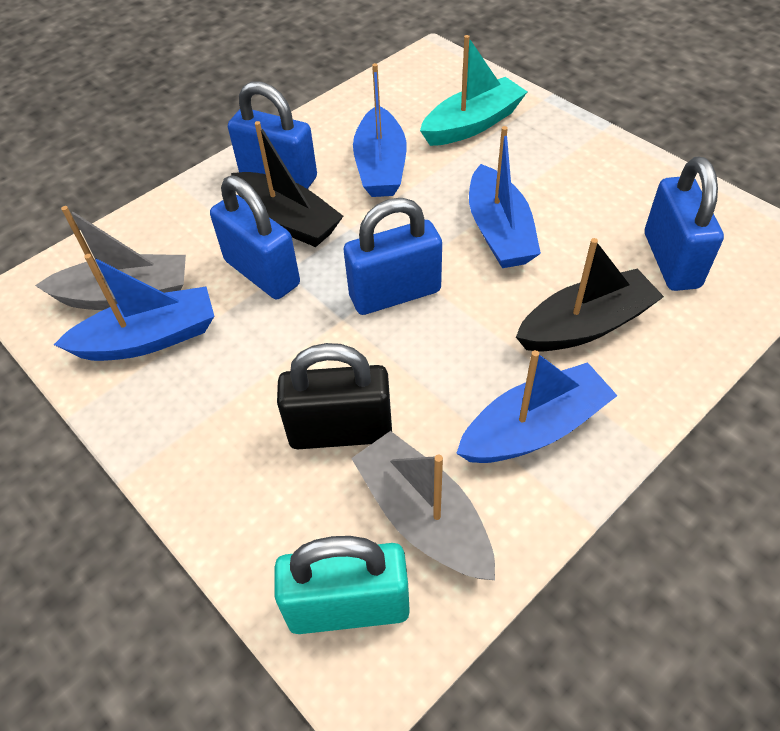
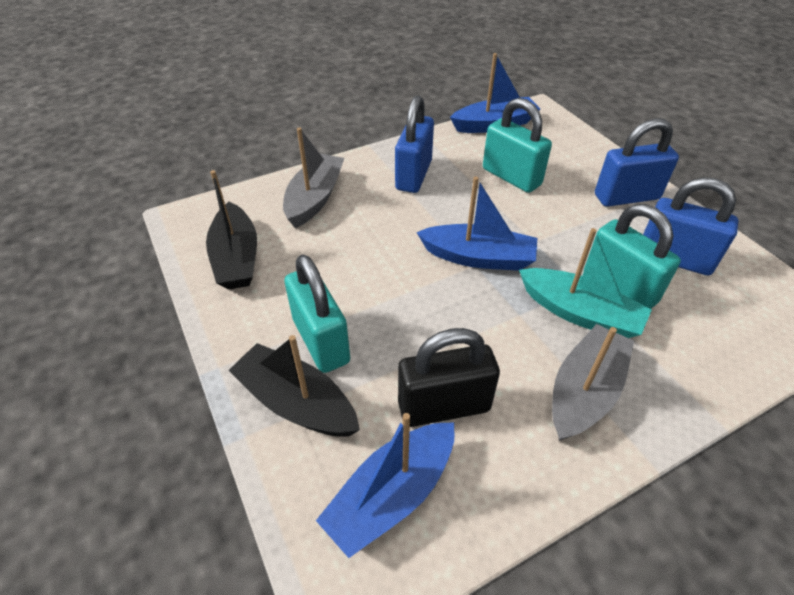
blue boat: 4 -> 3
blue padlock: 4 -> 3
turquoise padlock: 1 -> 3

